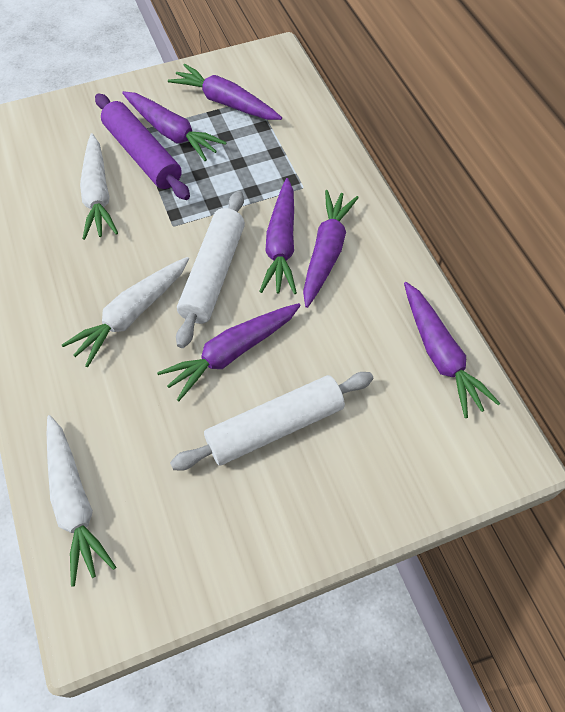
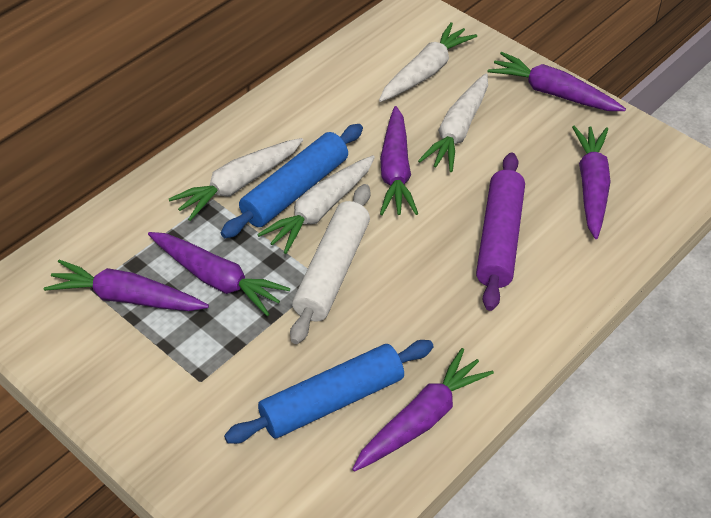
blue rolling pin: 0 -> 2
white carrot: 3 -> 4
white rolling pin: 2 -> 1

